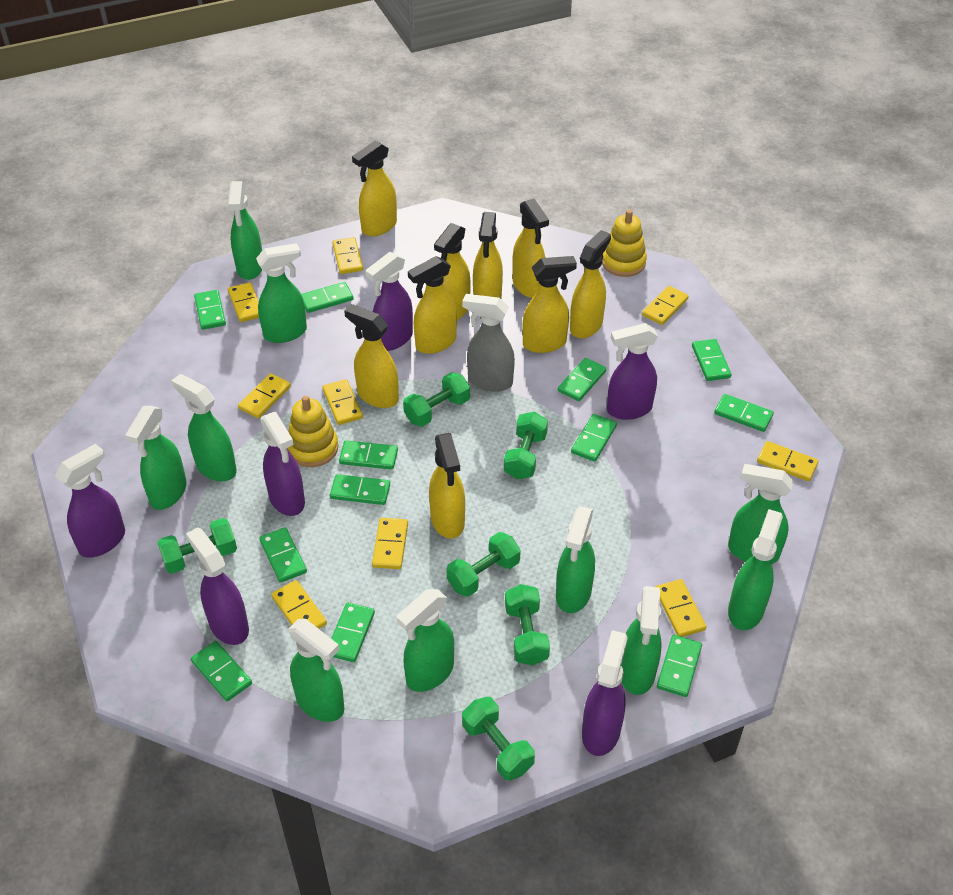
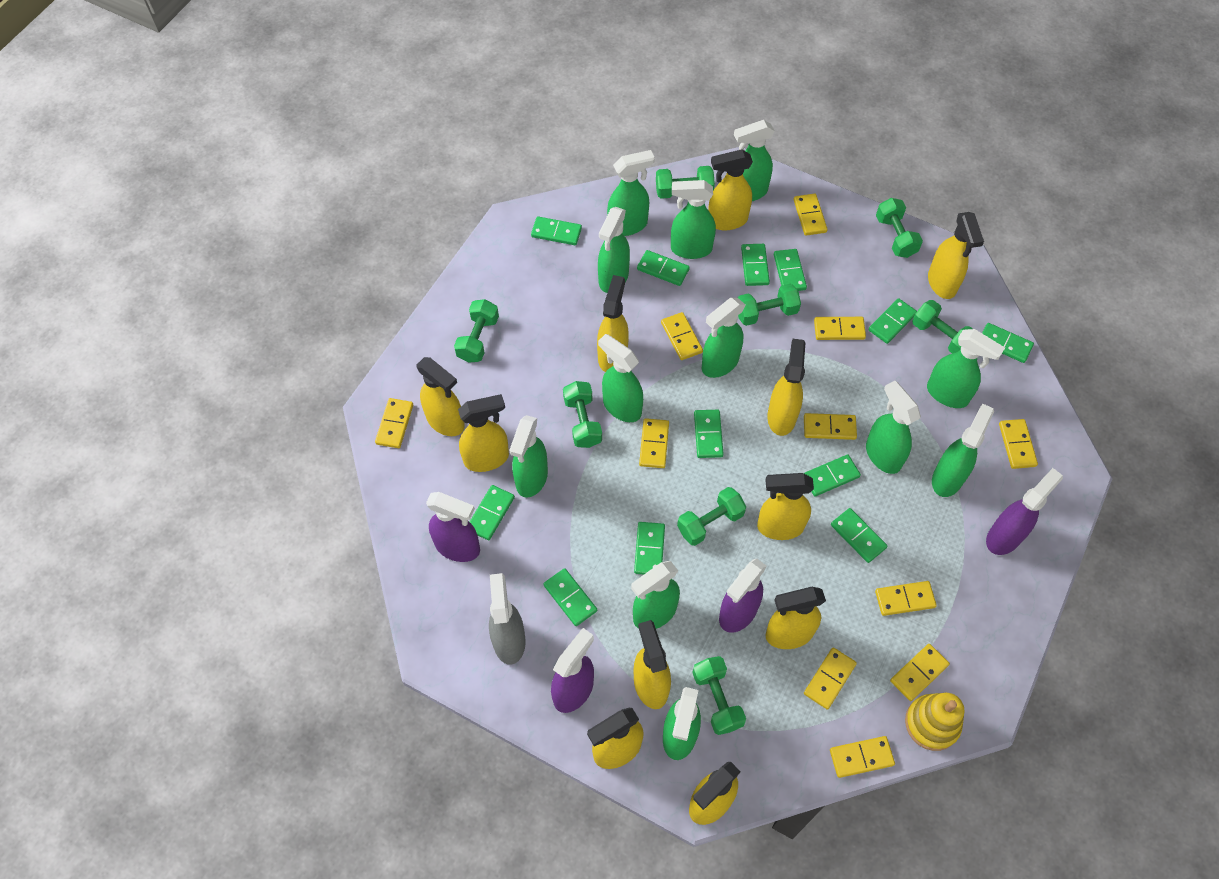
green dumbbell: 6 -> 8
green spray bottle: 10 -> 12
purple spray bottle: 6 -> 4
yellow domino: 9 -> 11
yellow spray bottle: 9 -> 11
yellow stacking toy: 2 -> 1

